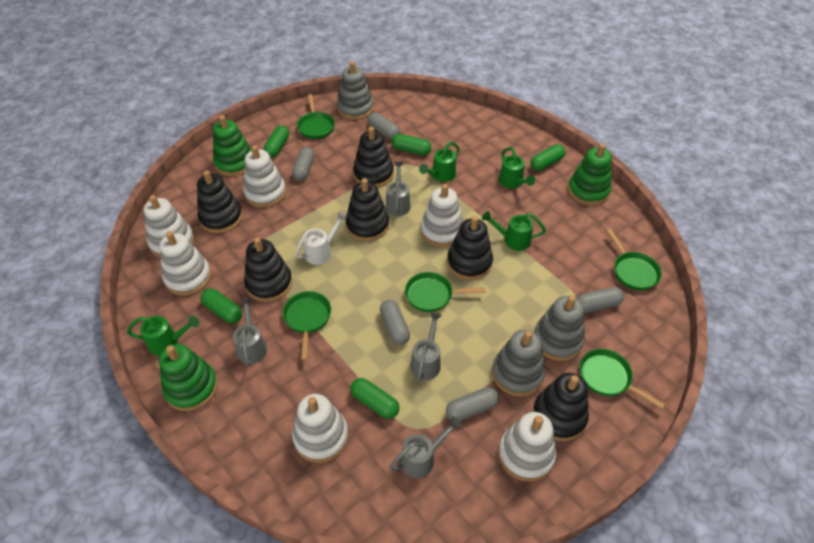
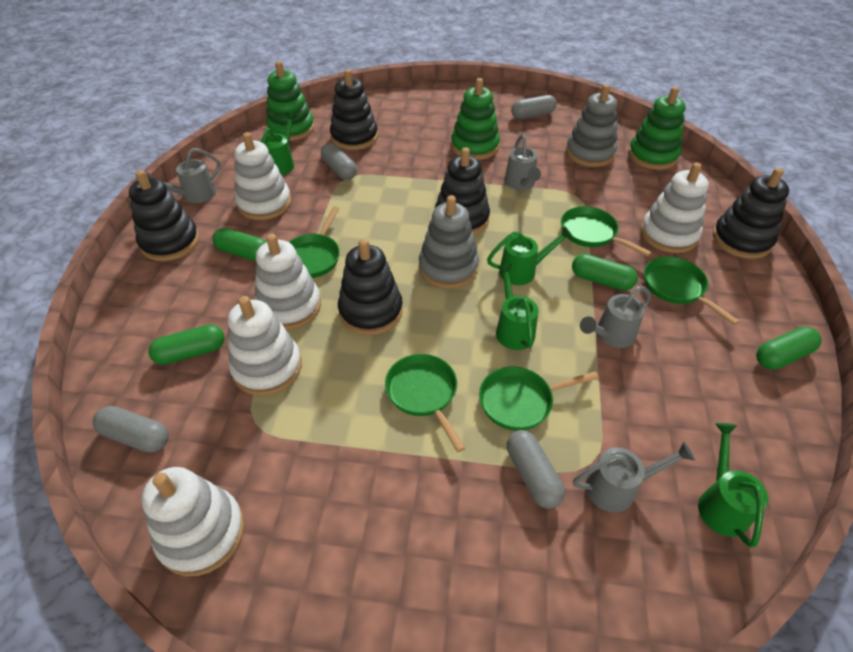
black stacking toy: 6 -> 5
green capsule: 5 -> 4
grey capsule: 5 -> 4
grey stacking toy: 3 -> 2
white stacking toy: 6 -> 5
white watering can: 1 -> 0

